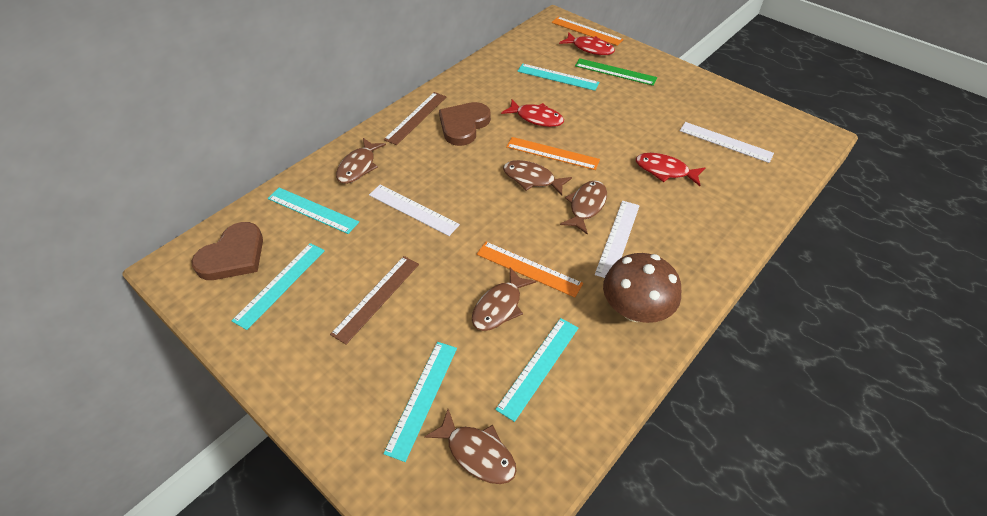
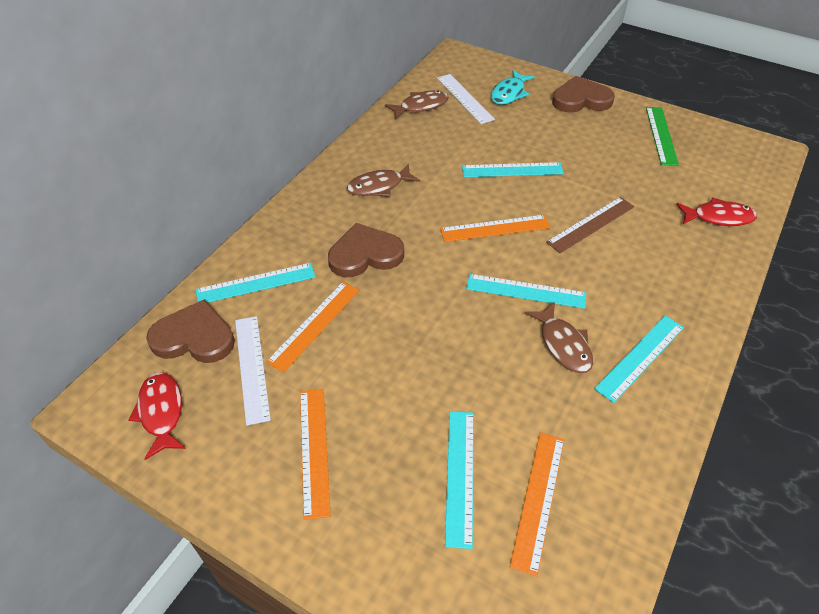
brown fish: 5 -> 3
brown heart: 2 -> 3
brown mushroom: 1 -> 0
brown ruler: 2 -> 1
orange ruler: 3 -> 4
red fish: 3 -> 2
turquoise fish: 0 -> 1
white ruler: 3 -> 2

